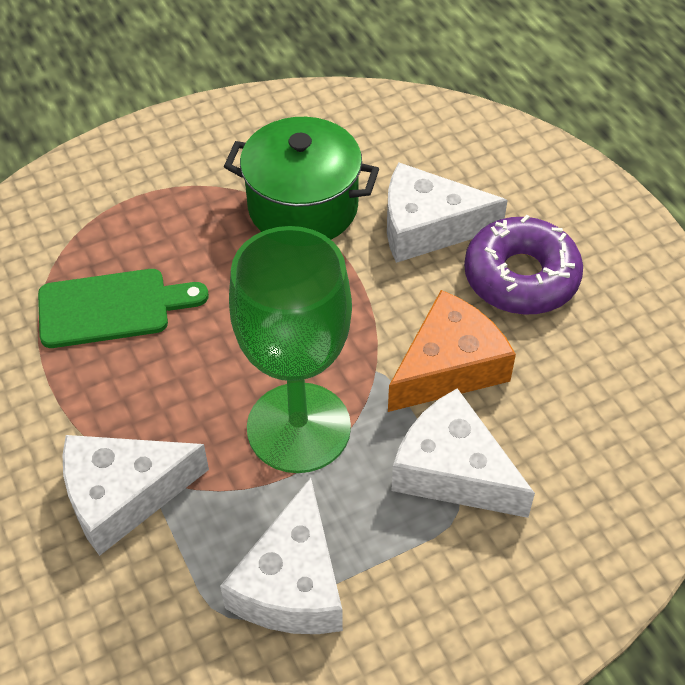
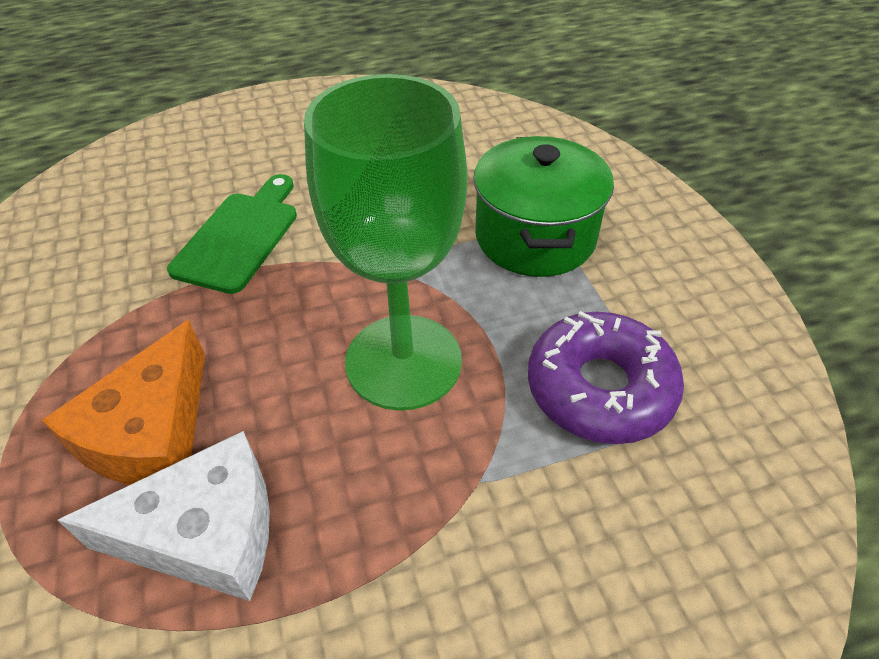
white cheese: 4 -> 1

